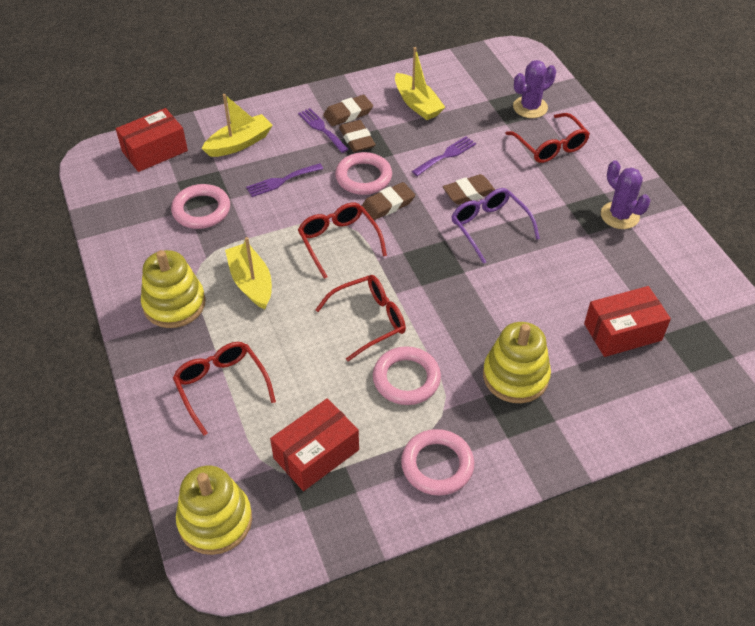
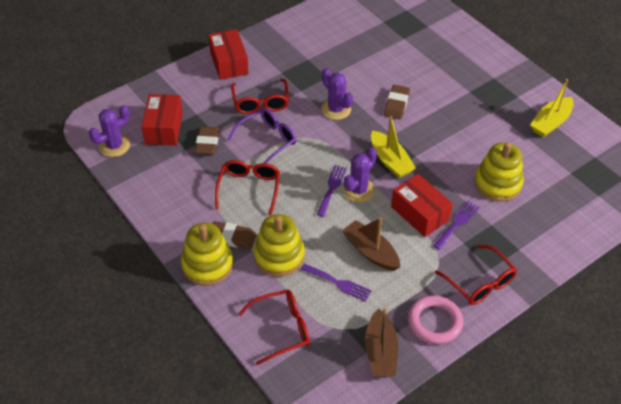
brown boat: 0 -> 2
brown eraser: 4 -> 3
pink ring: 4 -> 1
purple cactus: 2 -> 3
yellow boat: 3 -> 2

